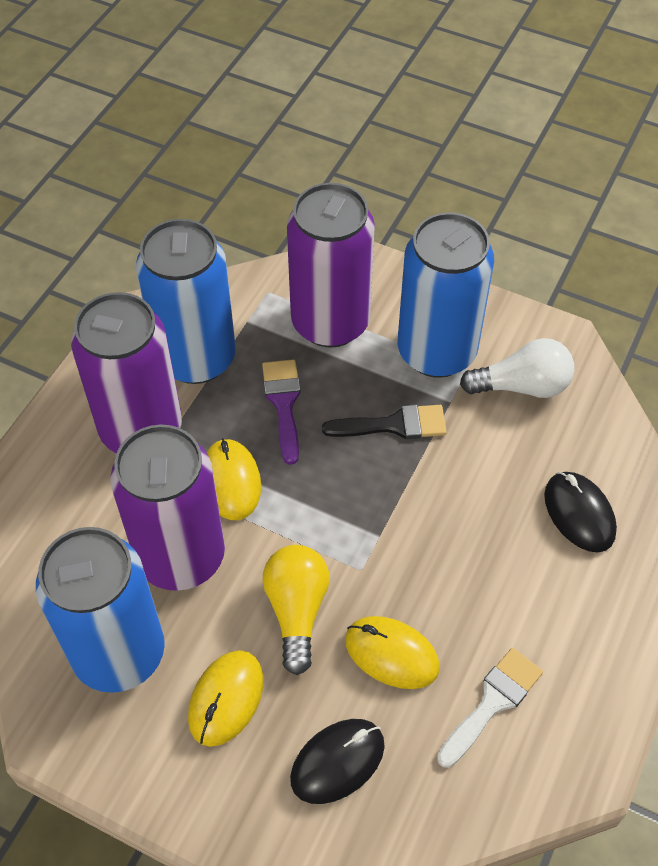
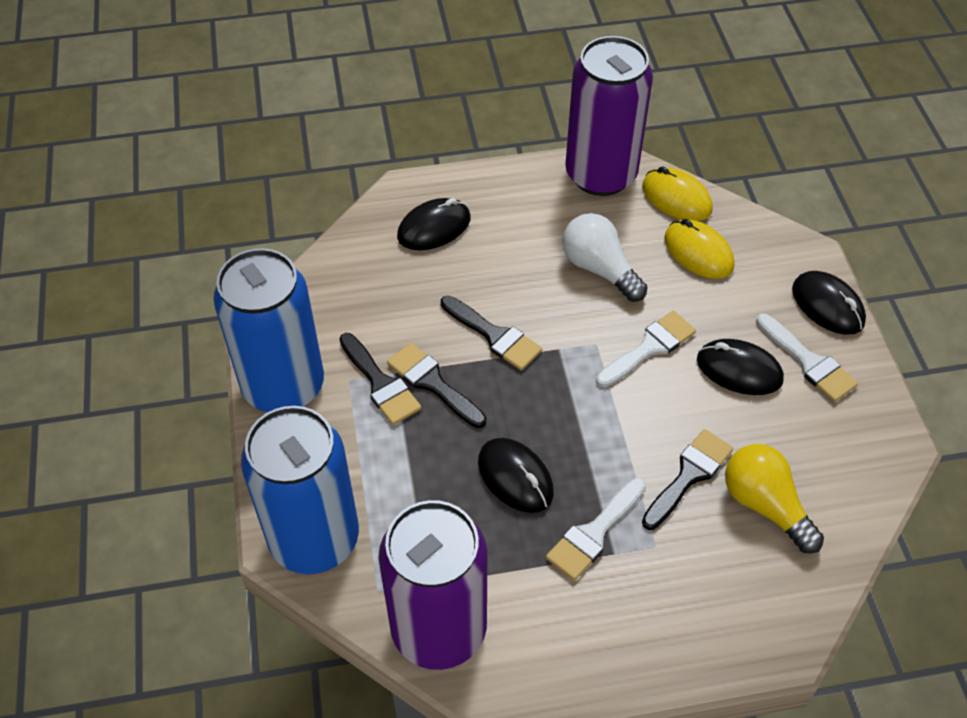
black brush: 1 -> 4
black mouse: 2 -> 4
blue can: 3 -> 2
purple brush: 1 -> 0
purple can: 3 -> 2
white brush: 1 -> 3
yellow mouse: 3 -> 2

